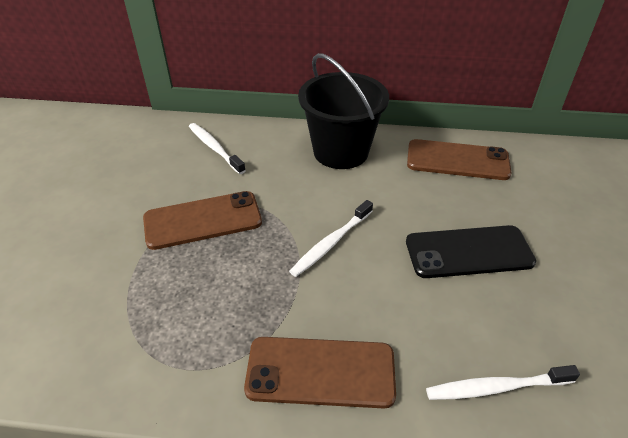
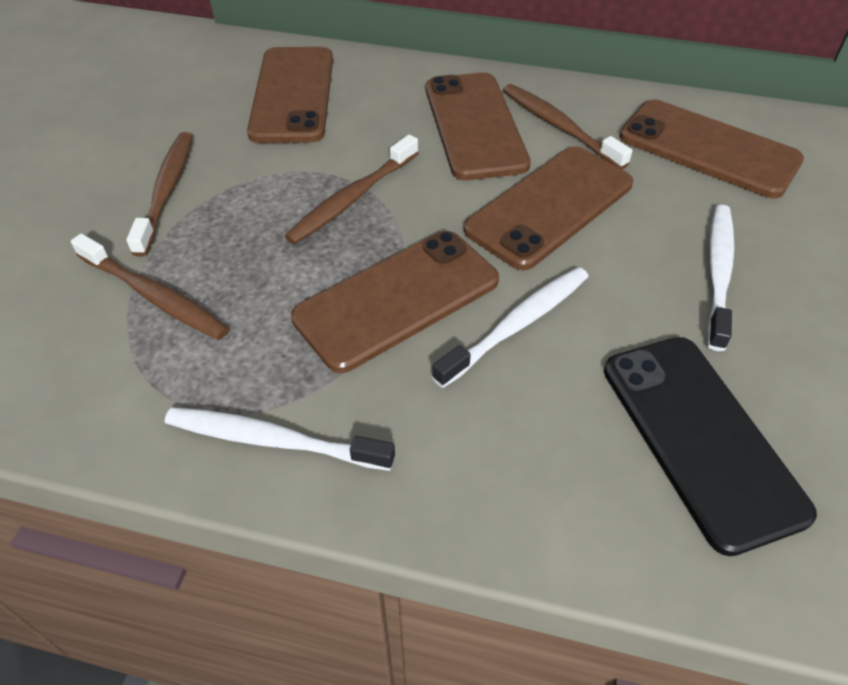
black bucket: 1 -> 0
brown phone: 3 -> 5
brown toothbrush: 0 -> 4

